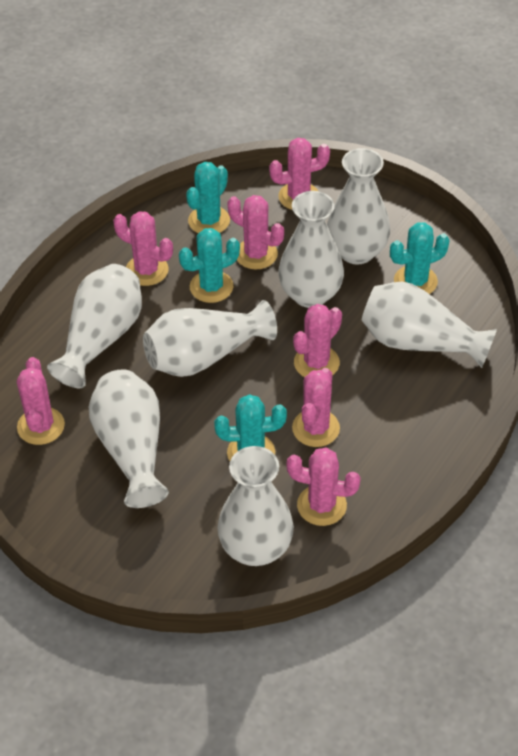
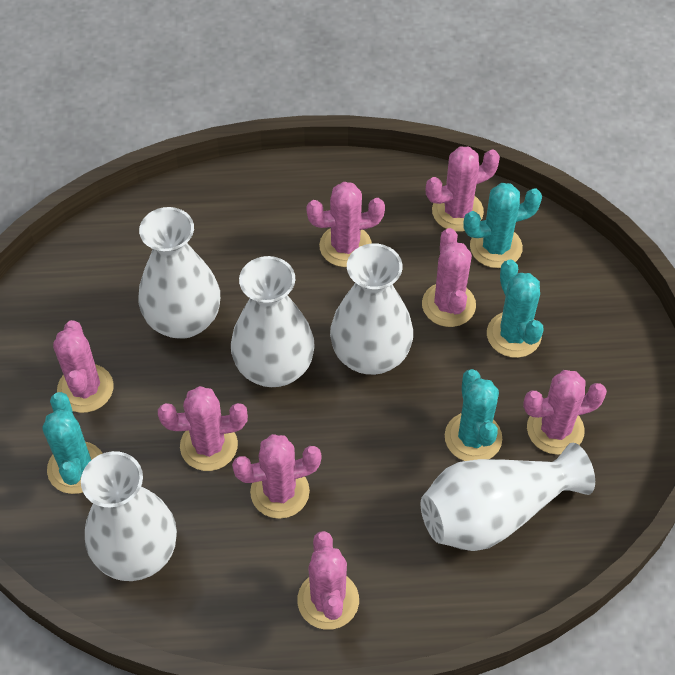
pink cactus: 7 -> 8
white vase: 7 -> 5

